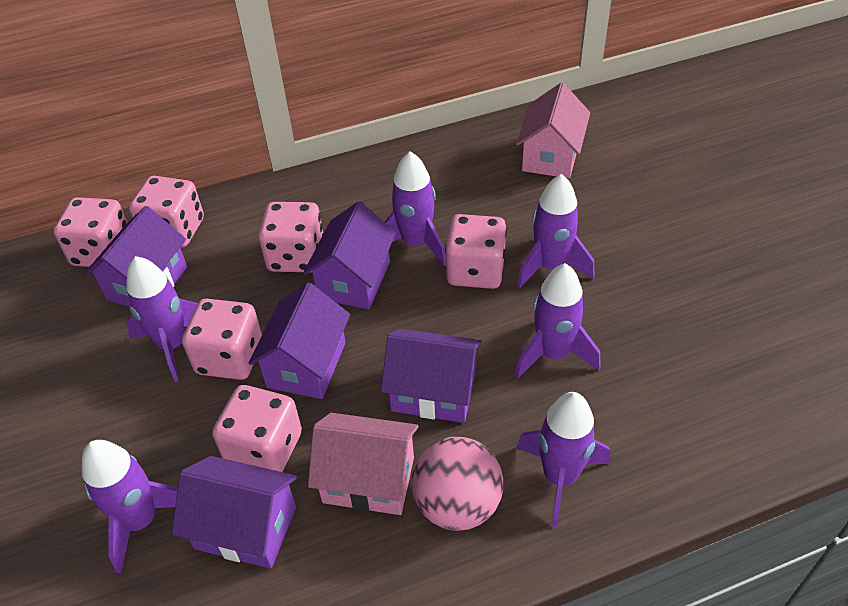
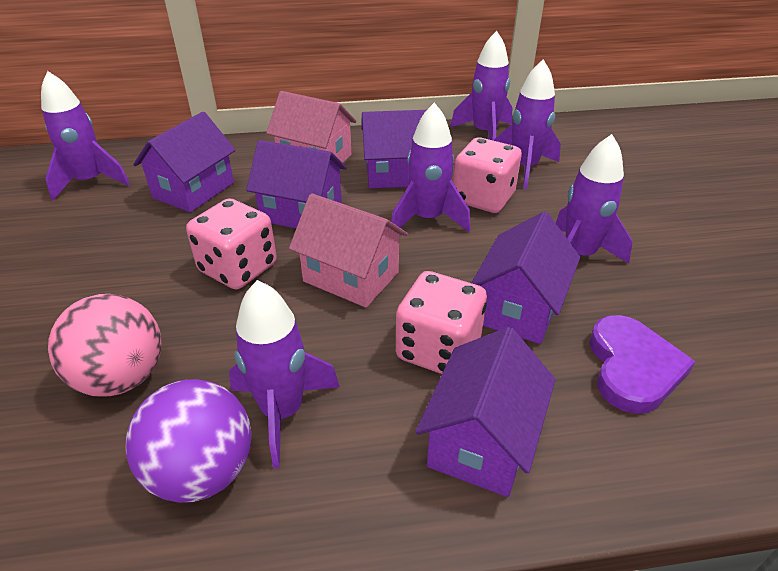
pink dice: 6 -> 3
purple ball: 0 -> 1
purple heart: 0 -> 1

